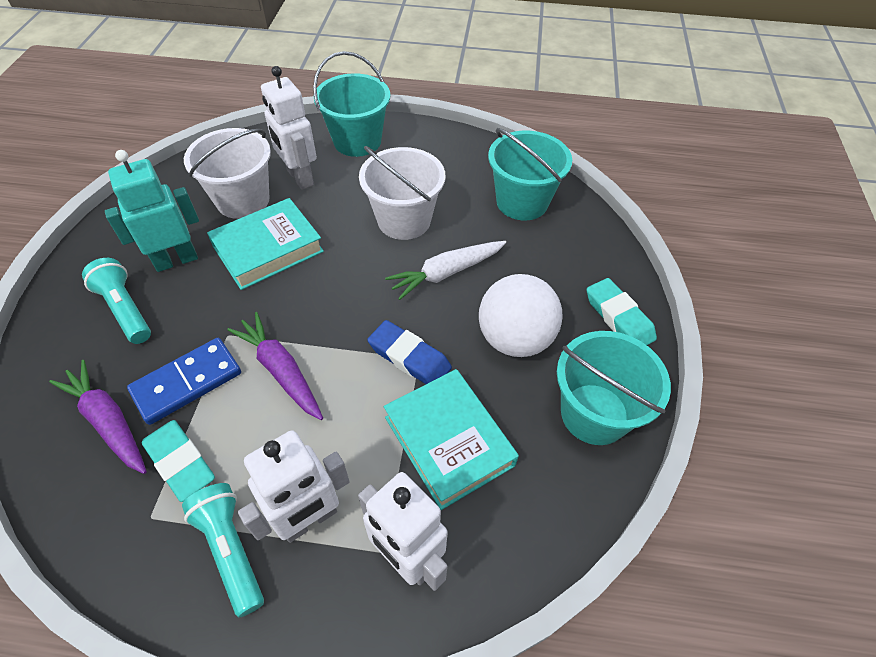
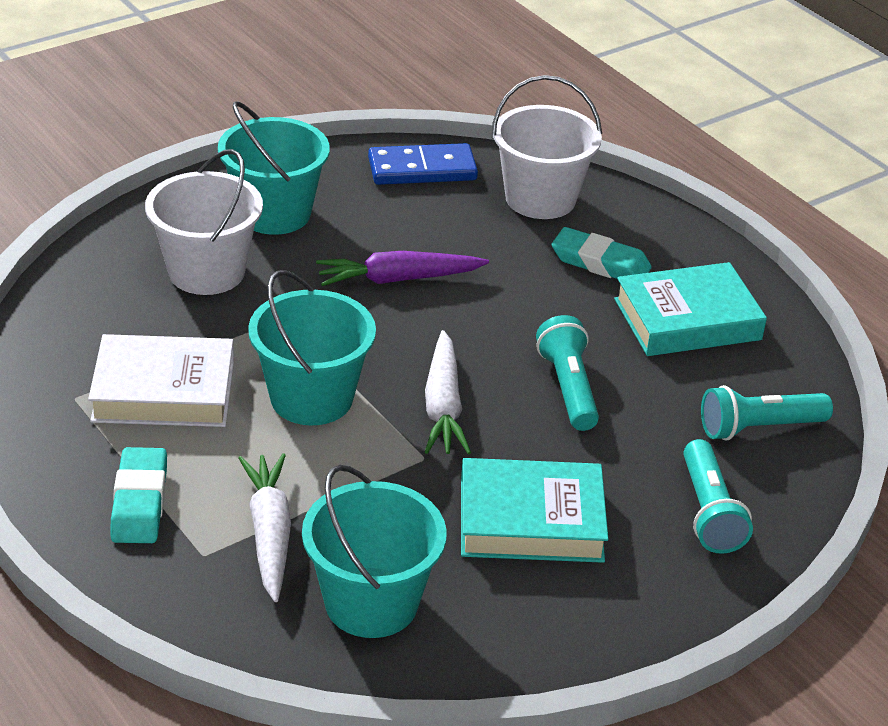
blue eraser: 1 -> 0
purple carrot: 2 -> 1
turquoise flashlight: 2 -> 3
turquoise robot: 1 -> 0
white ball: 1 -> 0
white book: 0 -> 1
white carrot: 1 -> 2
white robot: 3 -> 0

